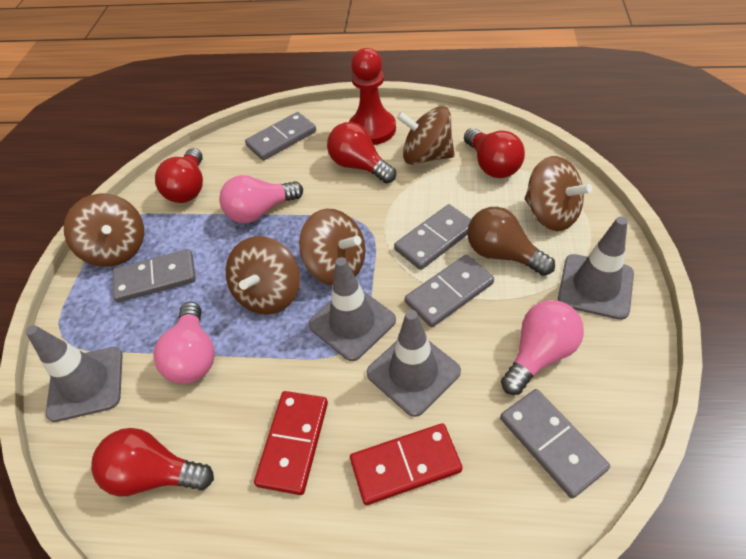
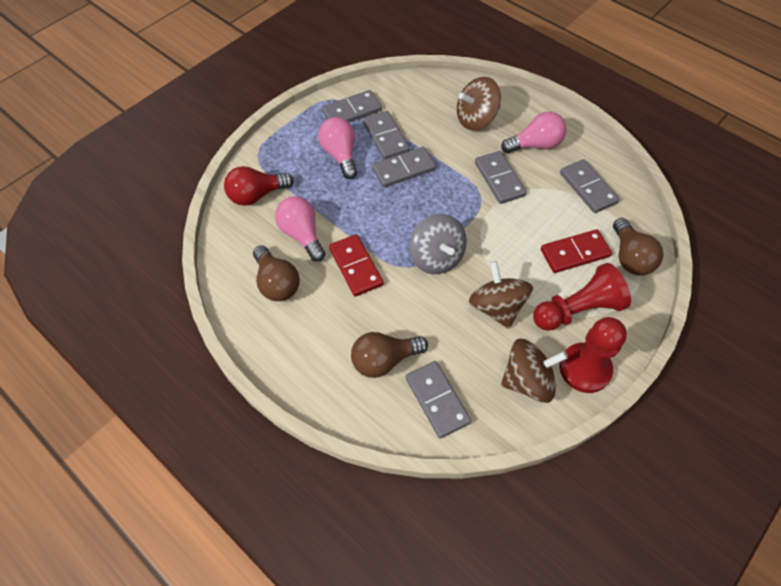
brown light bulb: 1 -> 3
brown spinning top: 5 -> 3
grey domino: 5 -> 6
grey spinning top: 0 -> 1
grey traffic cone: 4 -> 0
red light bulb: 4 -> 1
red pawn: 1 -> 2

